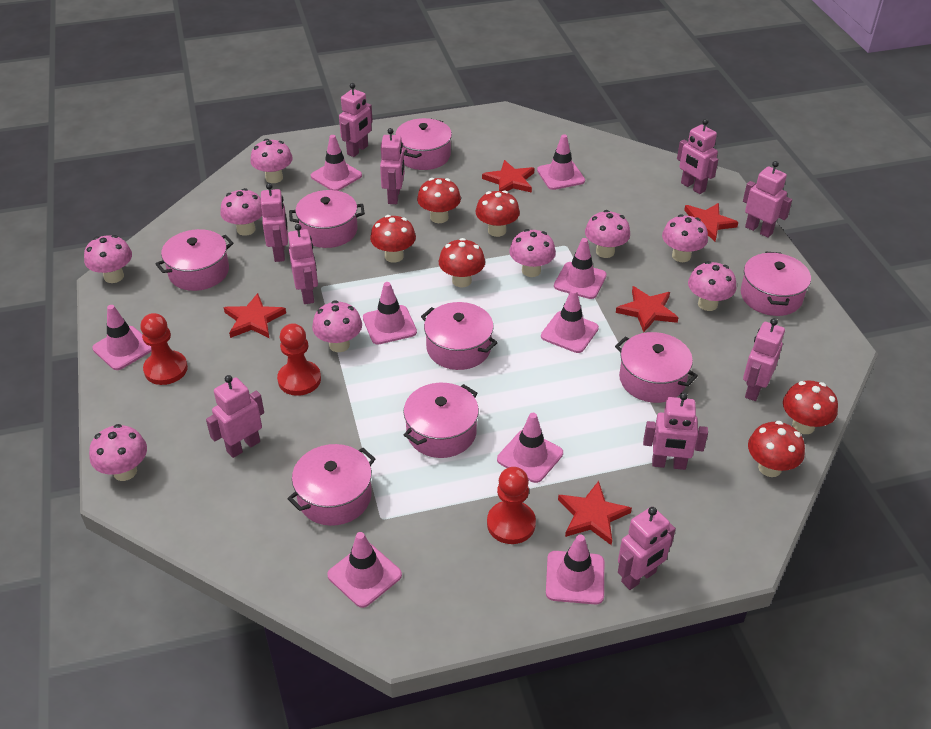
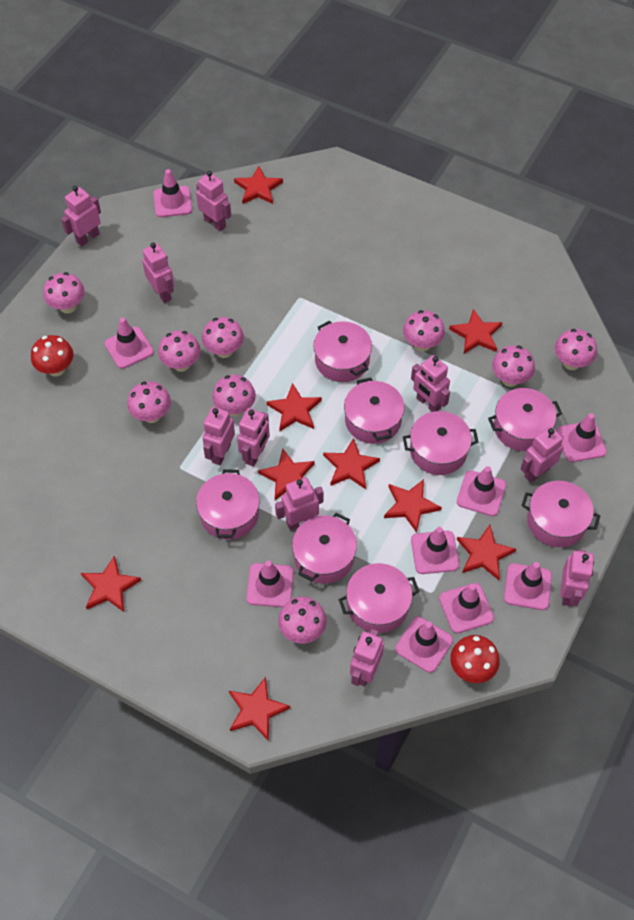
red mushroom: 6 -> 2
red pawn: 3 -> 0
red star: 5 -> 9

